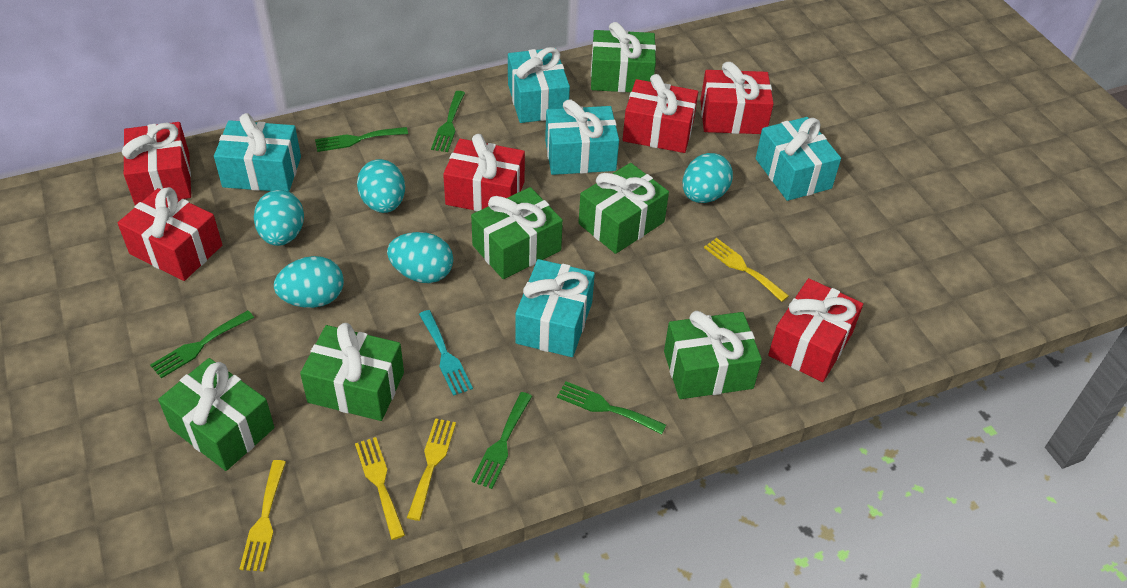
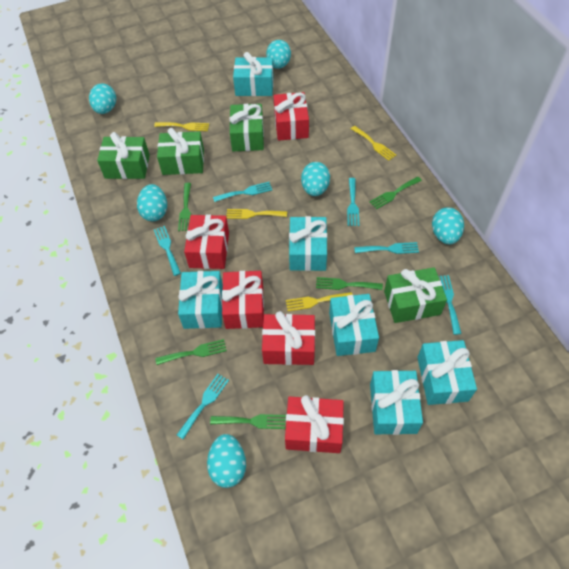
green gift: 6 -> 4
red gift: 6 -> 5
turquoise egg: 5 -> 6
turquoise fork: 1 -> 6
turquoise gift: 5 -> 6

